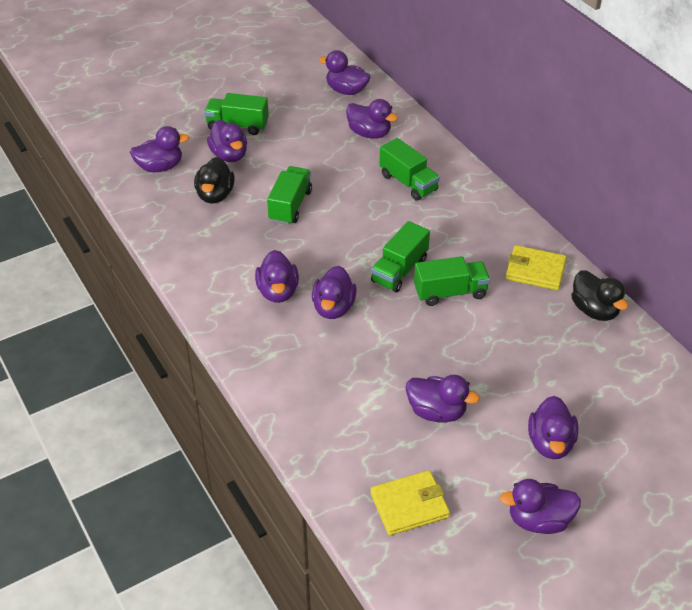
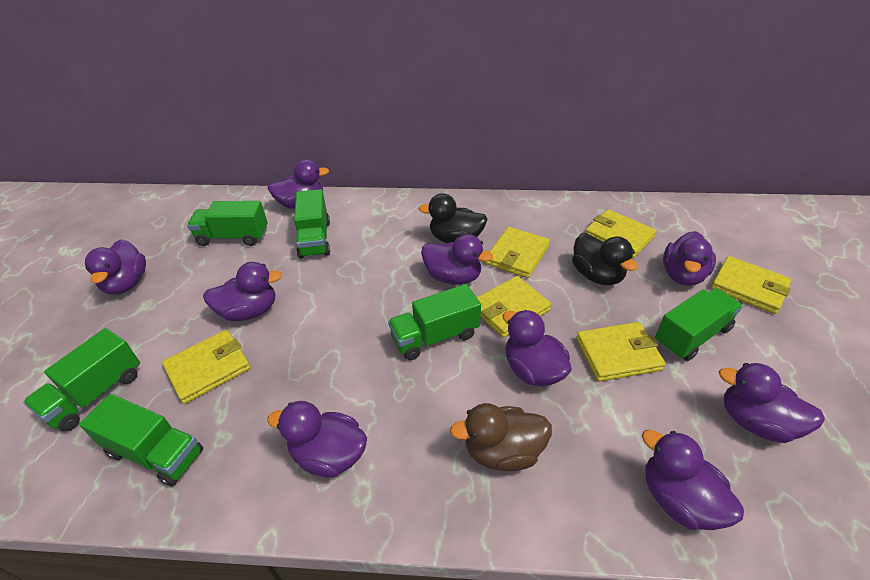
brown duck: 0 -> 1
green truck: 5 -> 6
yellow wallet: 2 -> 6

